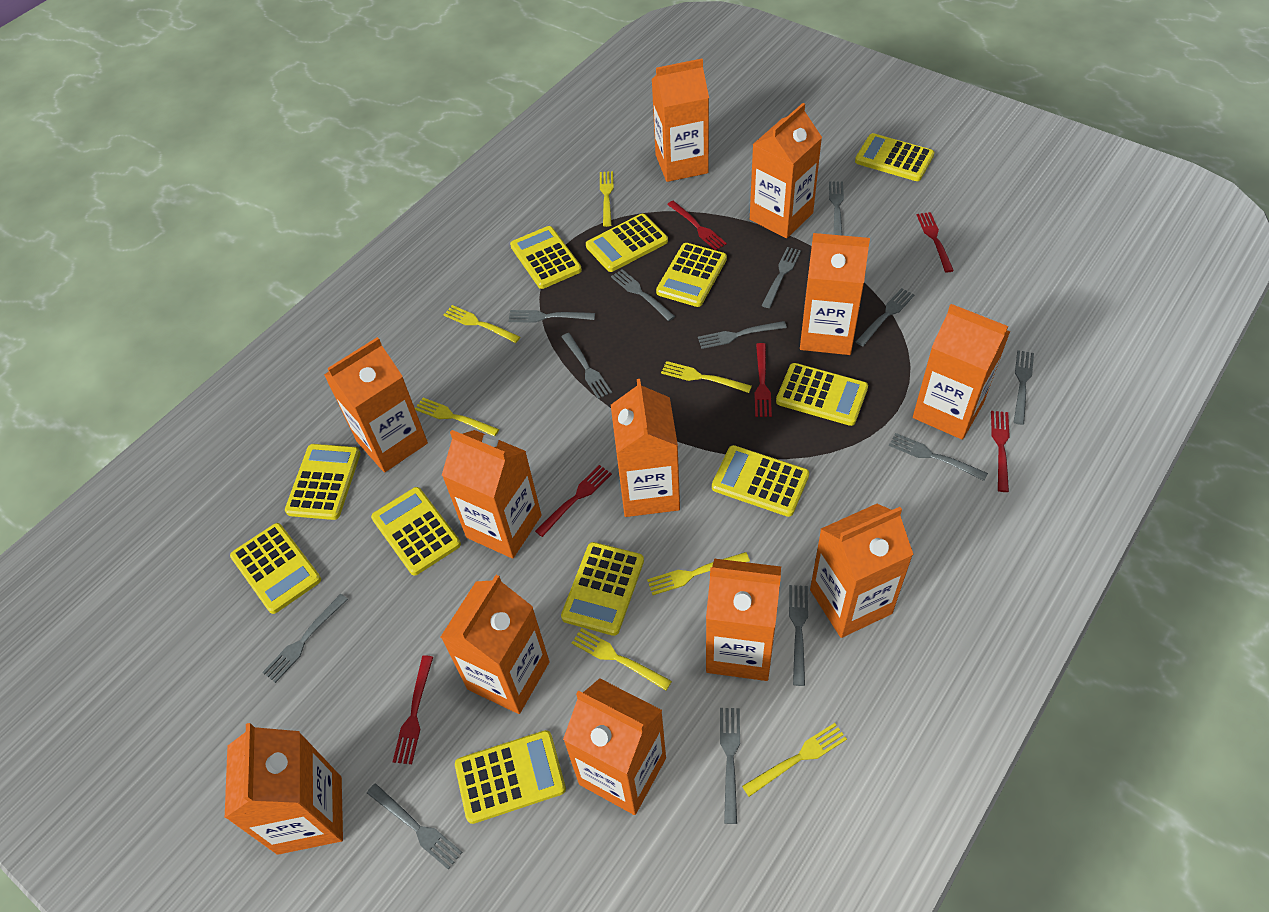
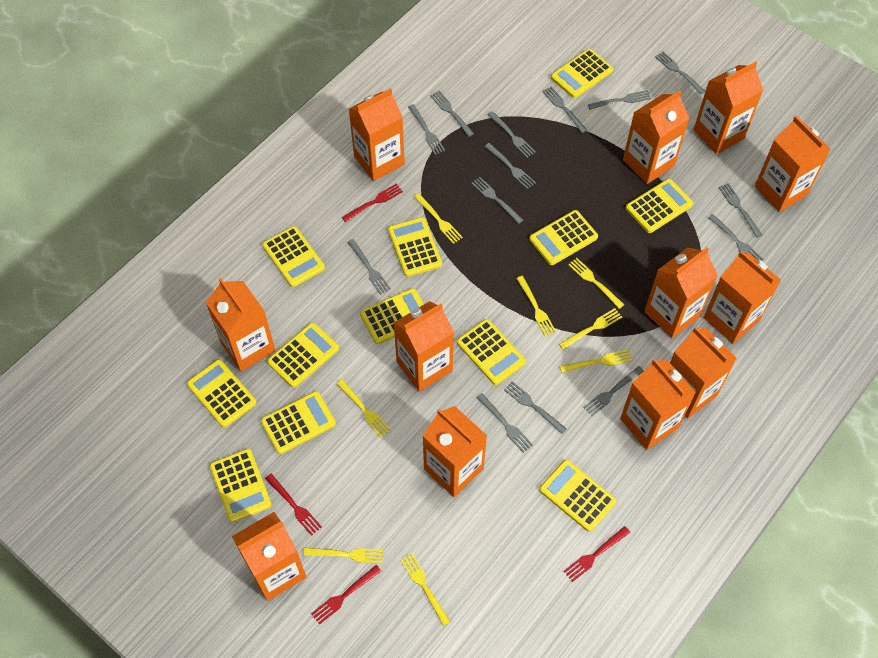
grey fork: 13 -> 14
red fork: 6 -> 4
yellow calculator: 11 -> 12
yellow fork: 7 -> 8

